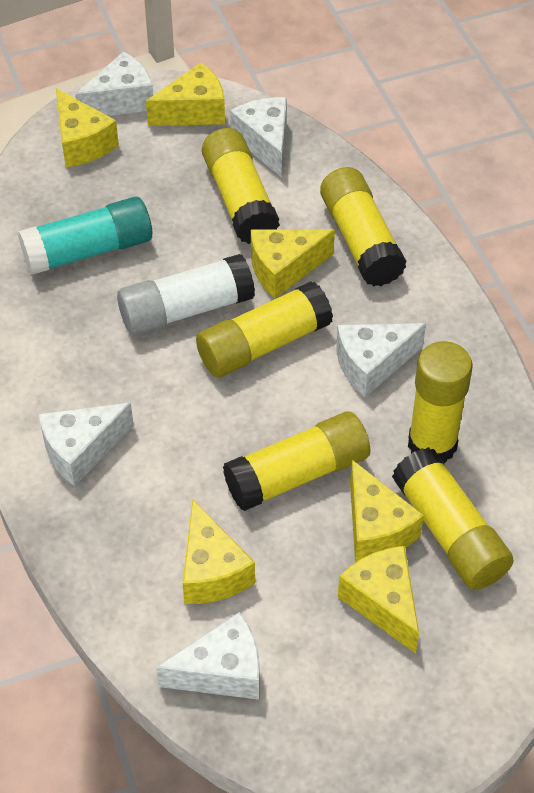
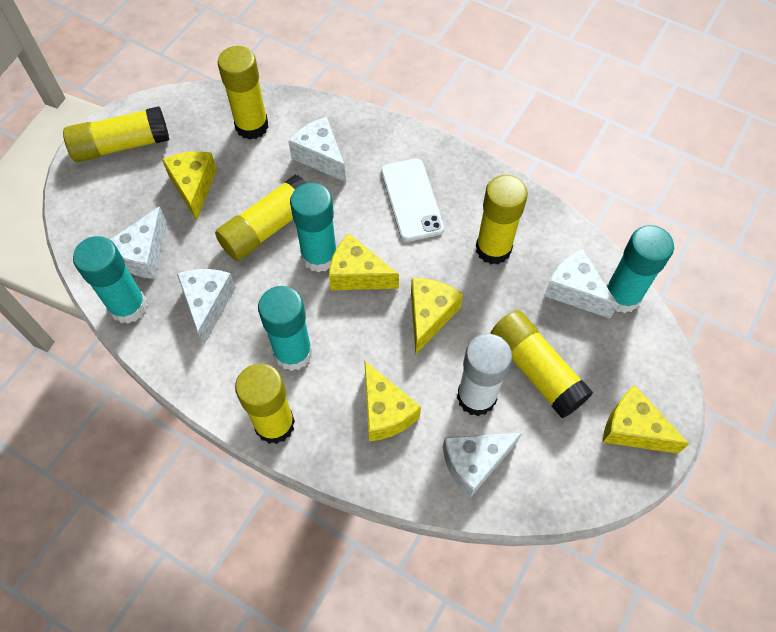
turquoise glue stick: 1 -> 4
white phone: 0 -> 1
yellow cheese: 6 -> 5

